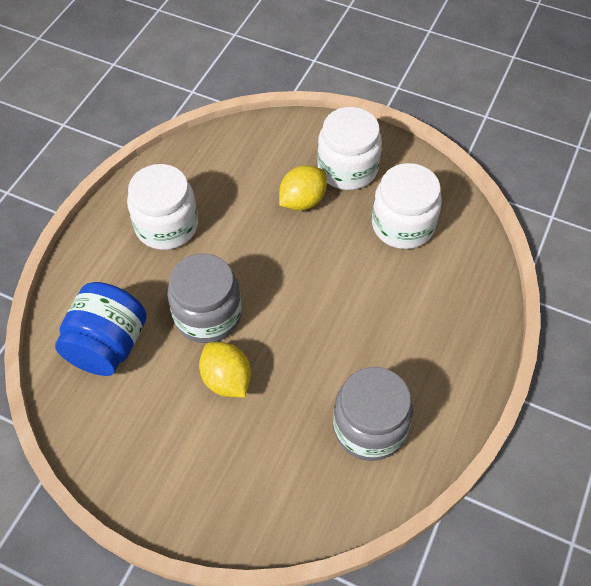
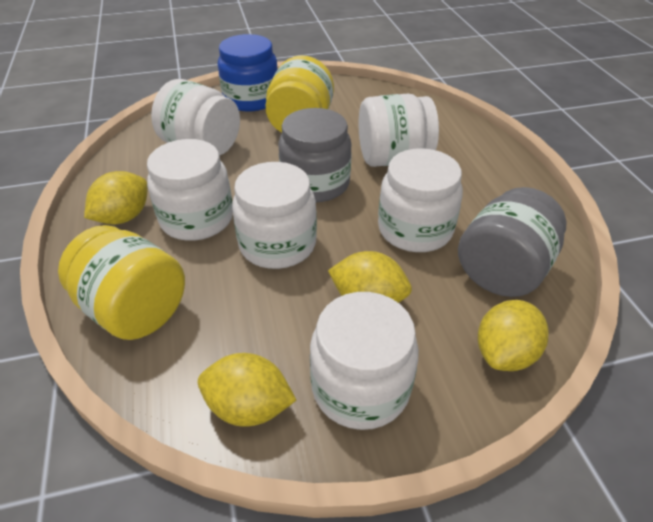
white jar: 3 -> 6
yellow jar: 0 -> 2
yellow lemon: 2 -> 4

